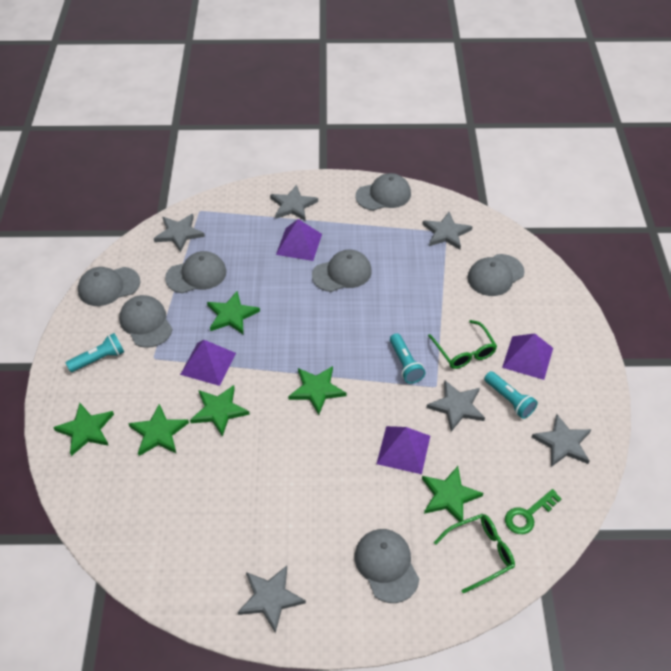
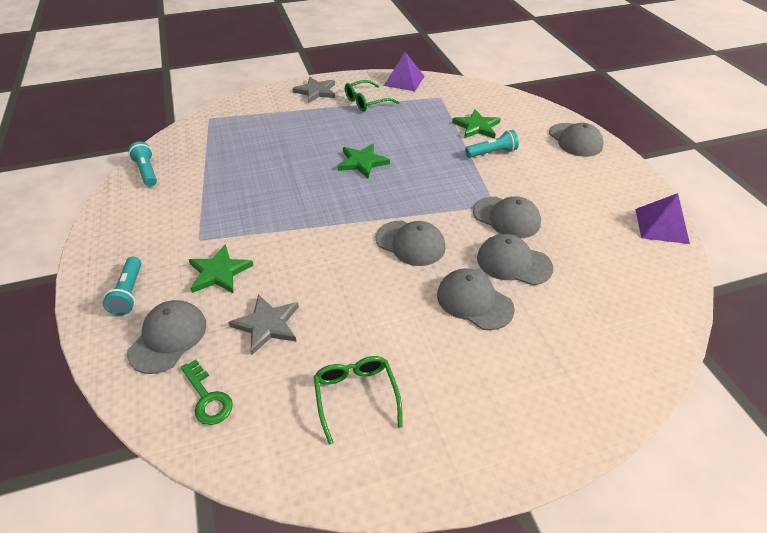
green star: 6 -> 3
grey cap: 7 -> 6
grey star: 6 -> 2
purple pyramid: 4 -> 2

